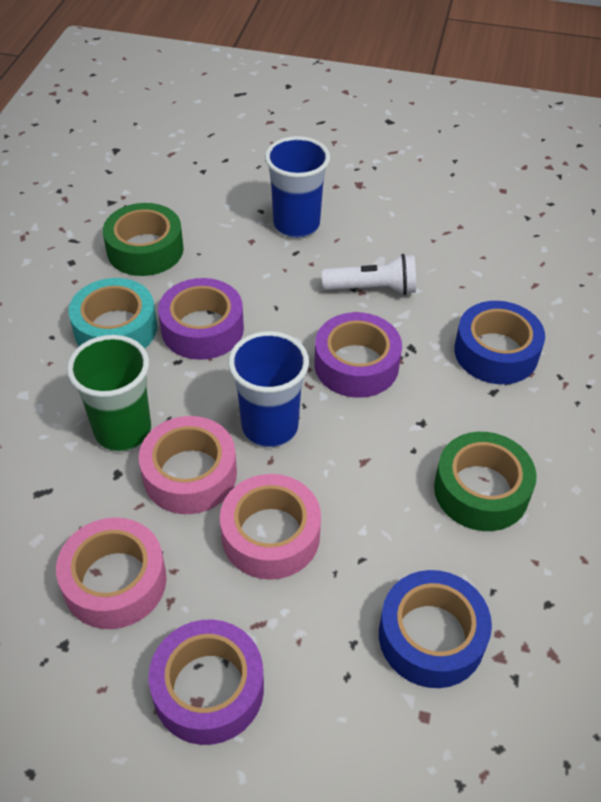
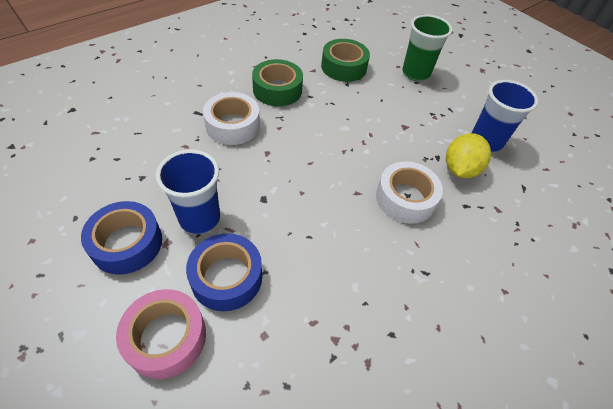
pink tape: 3 -> 1
purple tape: 3 -> 0
turquoise tape: 1 -> 0
white flashlight: 1 -> 0
white tape: 0 -> 2
yellow lemon: 0 -> 1

